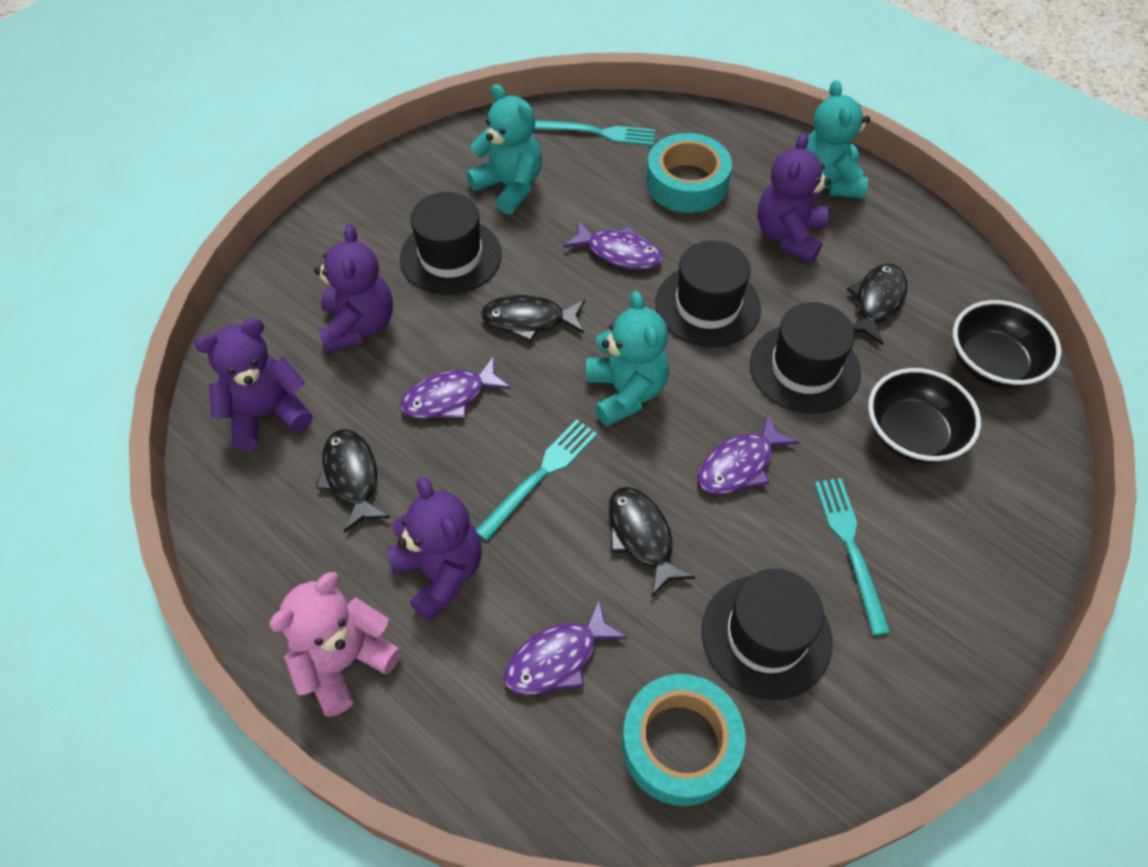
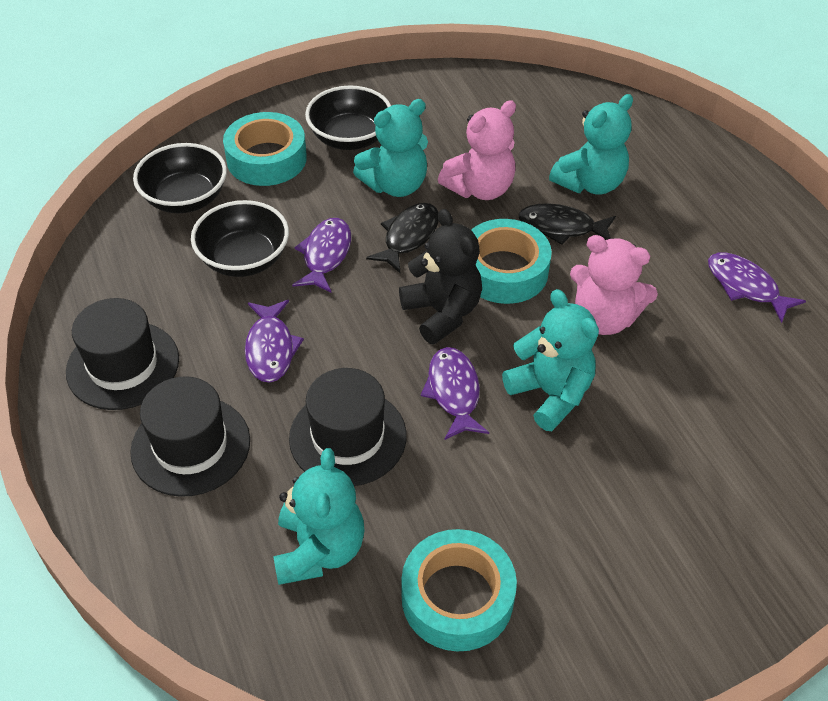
black bowl: 2 -> 3
black fish: 4 -> 2
black hat: 4 -> 3
black teddy bear: 0 -> 1
pink teddy bear: 1 -> 2
purple teddy bear: 4 -> 0
turquoise fork: 3 -> 0
turquoise tape: 2 -> 3
turquoise teddy bear: 3 -> 4

